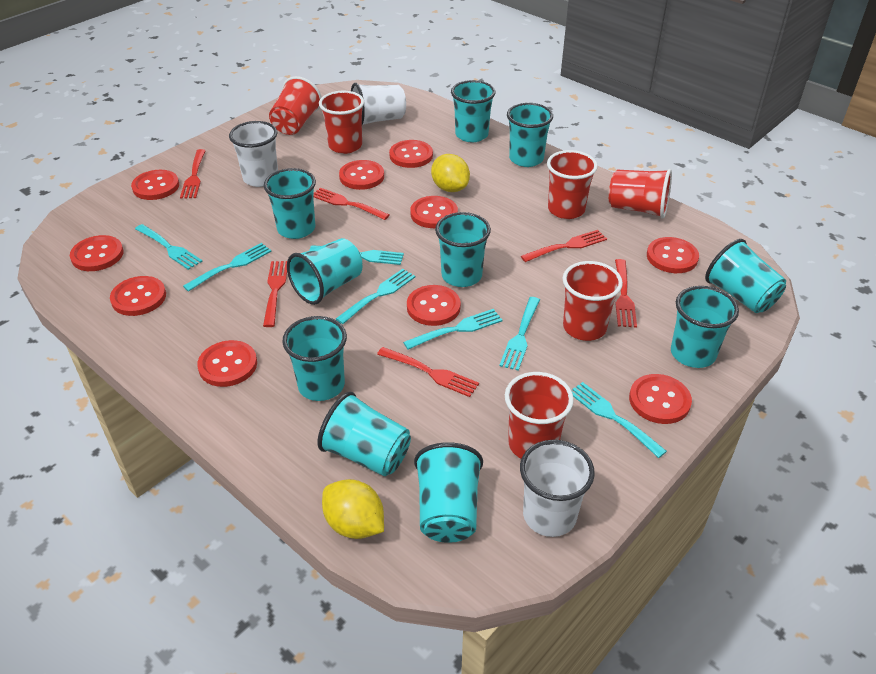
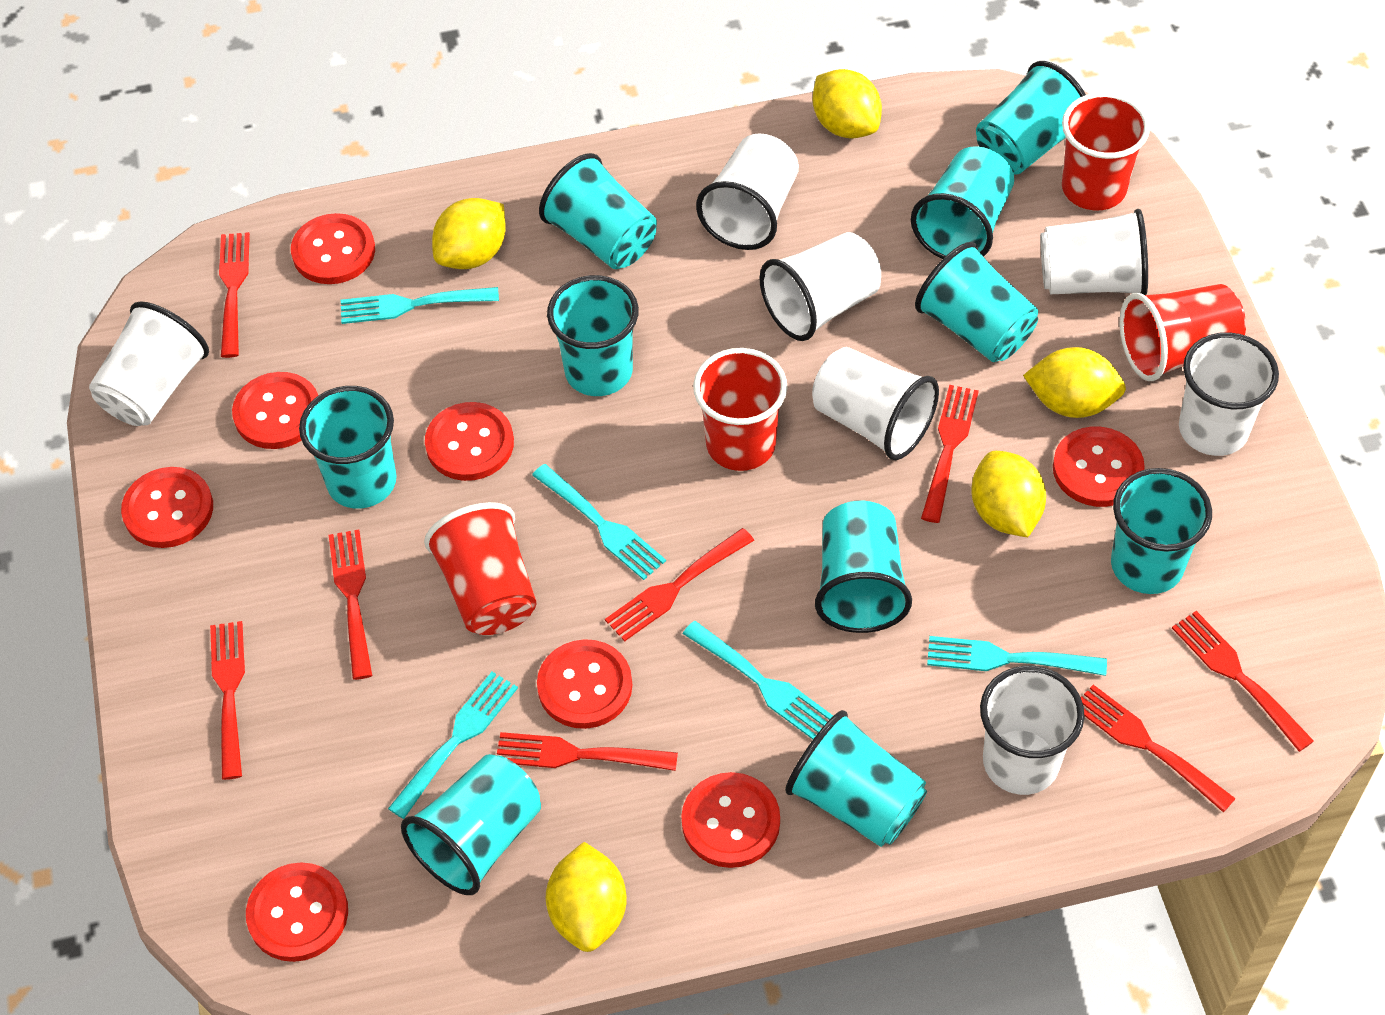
red button: 10 -> 8
red cup: 6 -> 4
red fork: 6 -> 8
turquoise fork: 7 -> 5
white cup: 3 -> 7
yellow lemon: 2 -> 5

